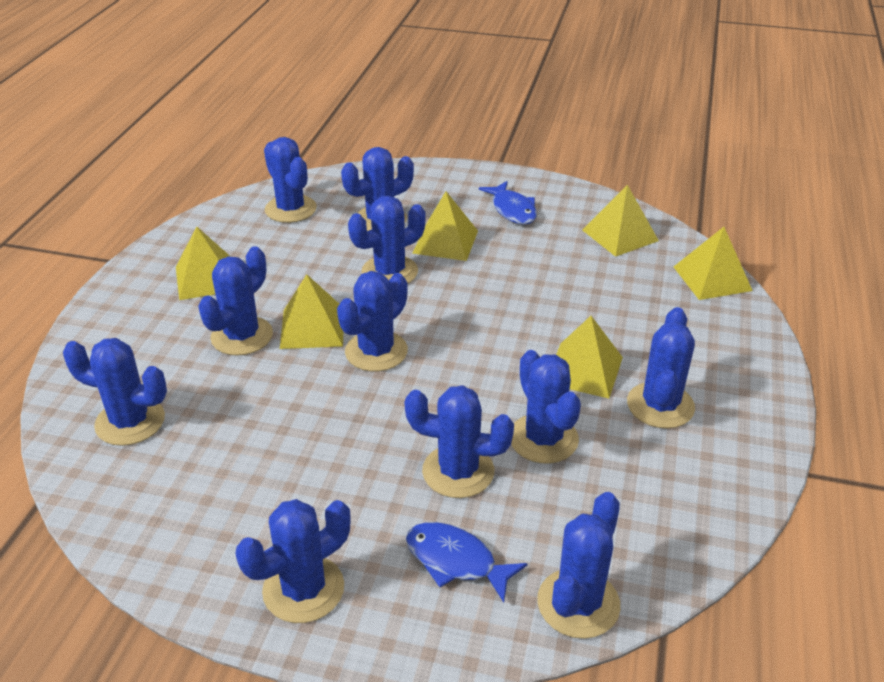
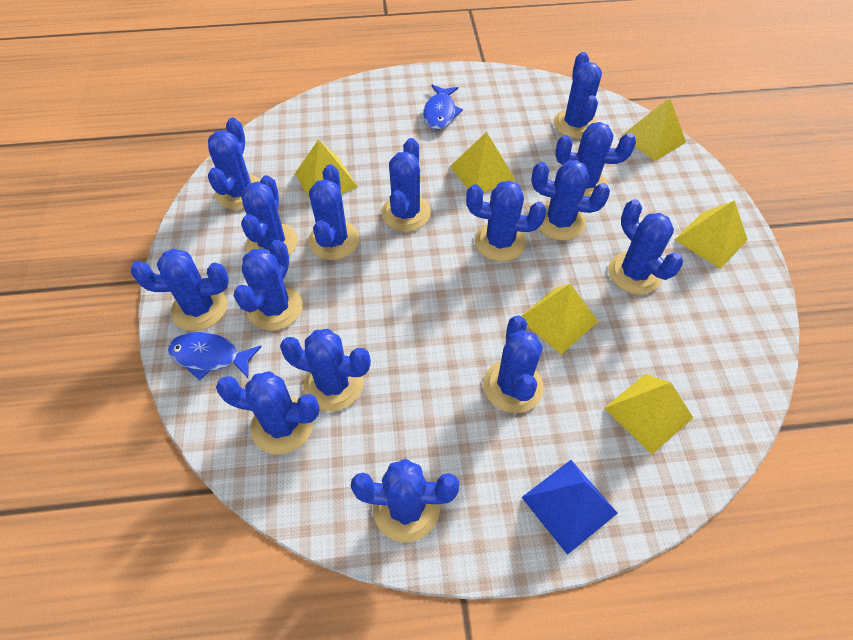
blue cactus: 11 -> 15
blue pyramid: 0 -> 1

